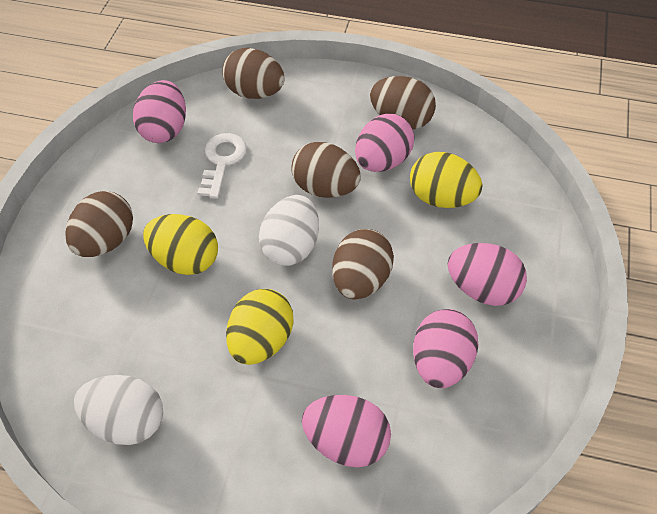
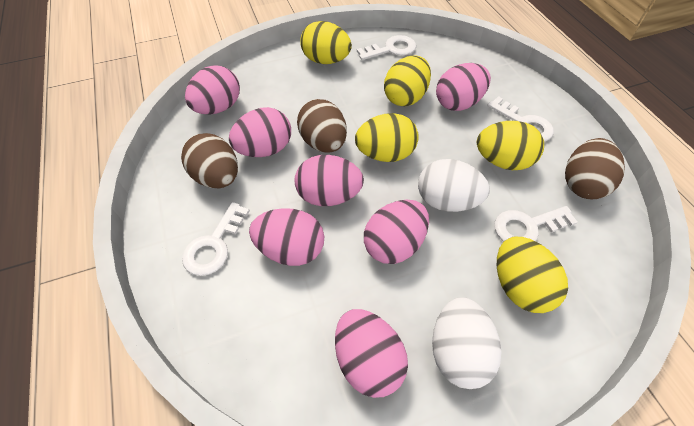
brown egg: 5 -> 3
pink egg: 5 -> 7
white key: 1 -> 4
yellow egg: 3 -> 5

